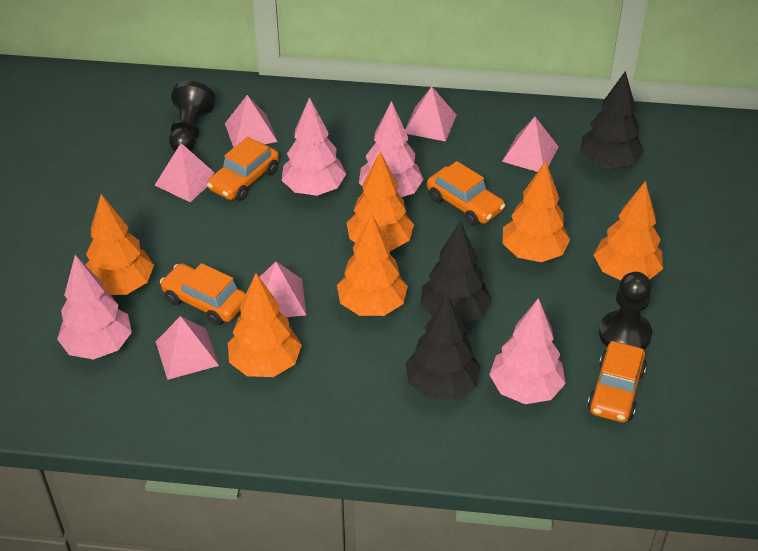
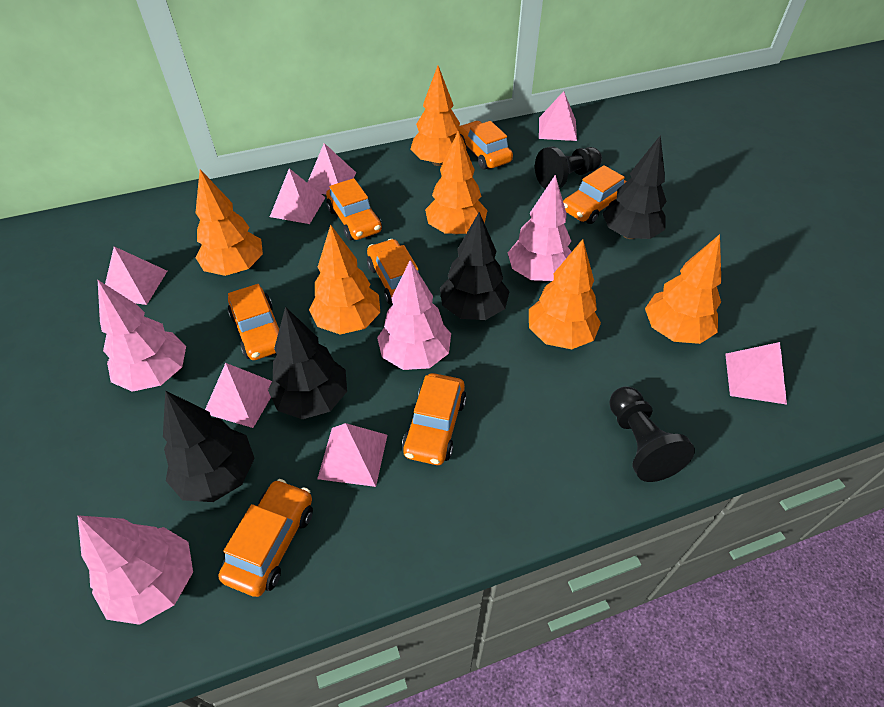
black tree: 3 -> 4
orange car: 4 -> 7
pink pyramid: 6 -> 7

